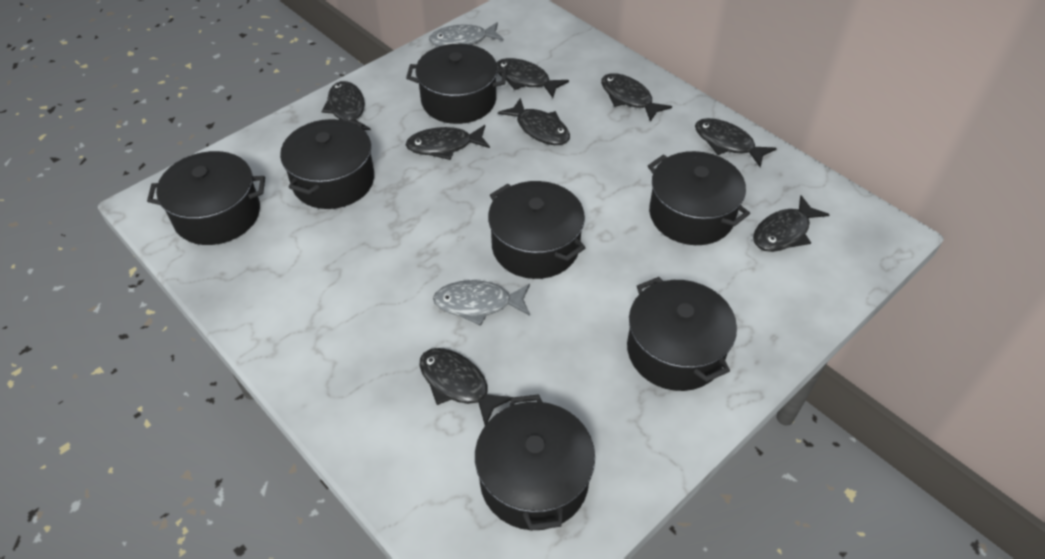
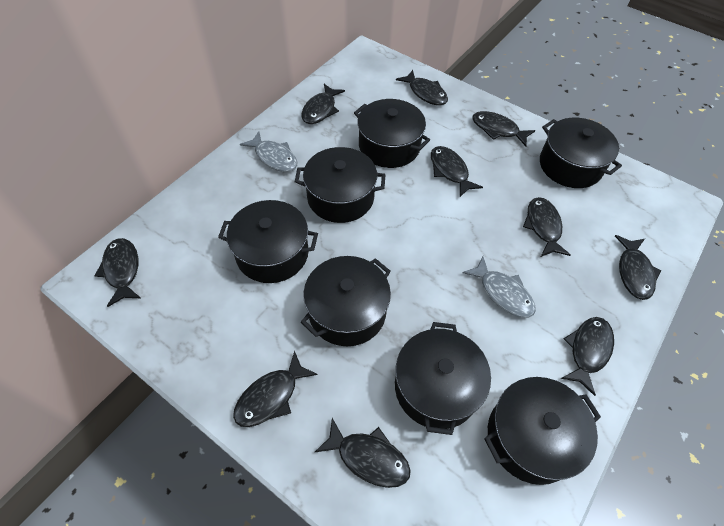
black fish: 8 -> 10

